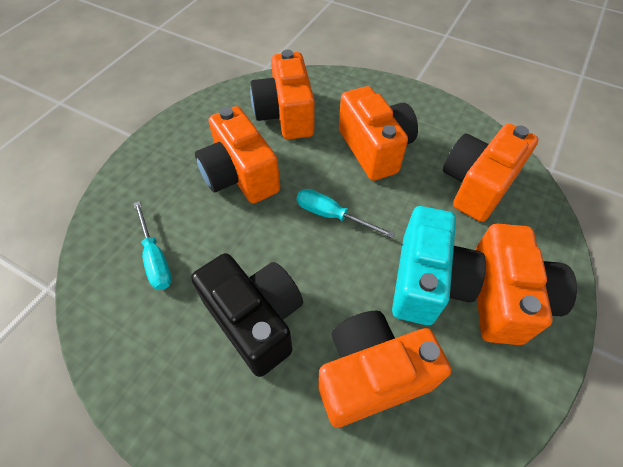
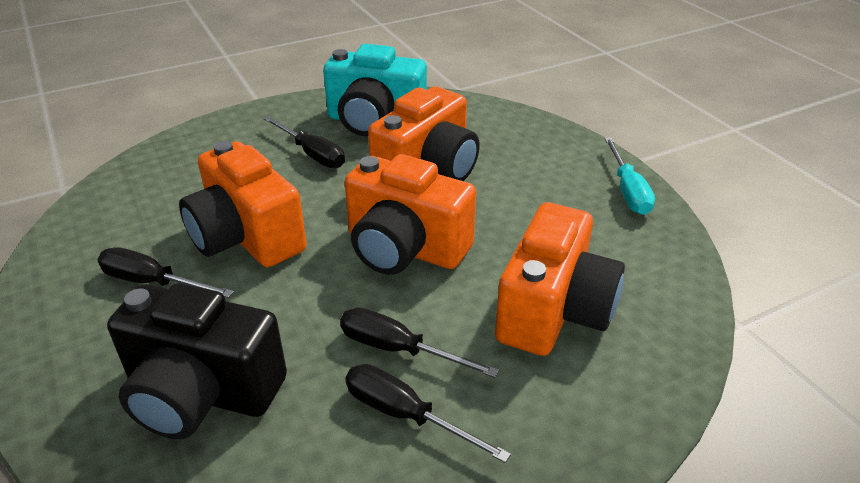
black screwdriver: 0 -> 4
orange camera: 6 -> 4
turquoise screwdriver: 2 -> 1

